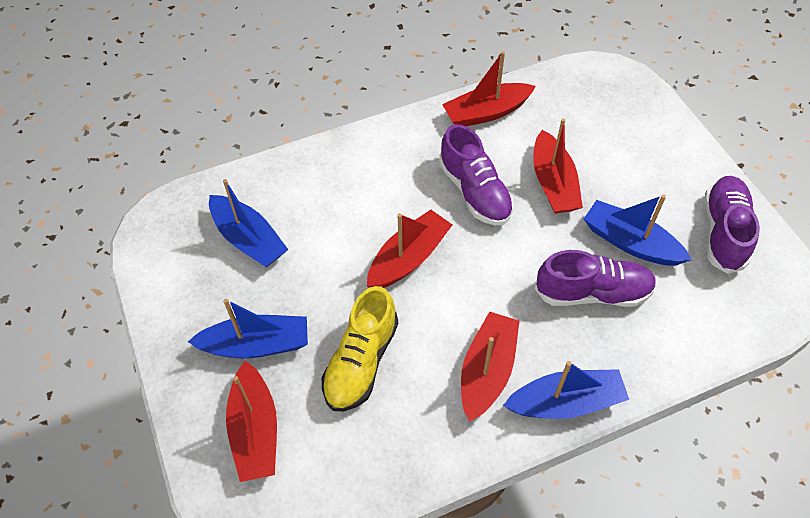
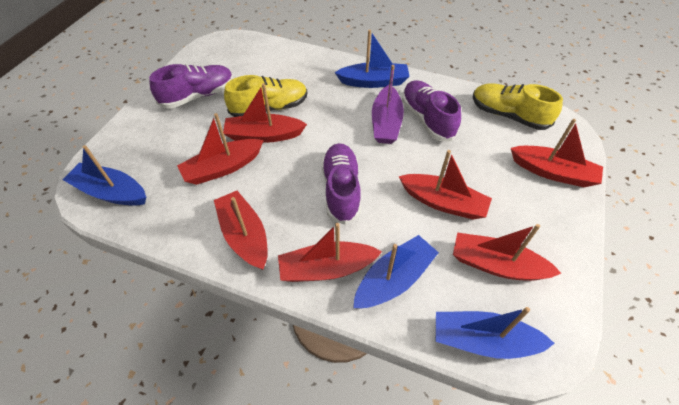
purple boat: 0 -> 1
red boat: 5 -> 7
yellow shoe: 1 -> 2

